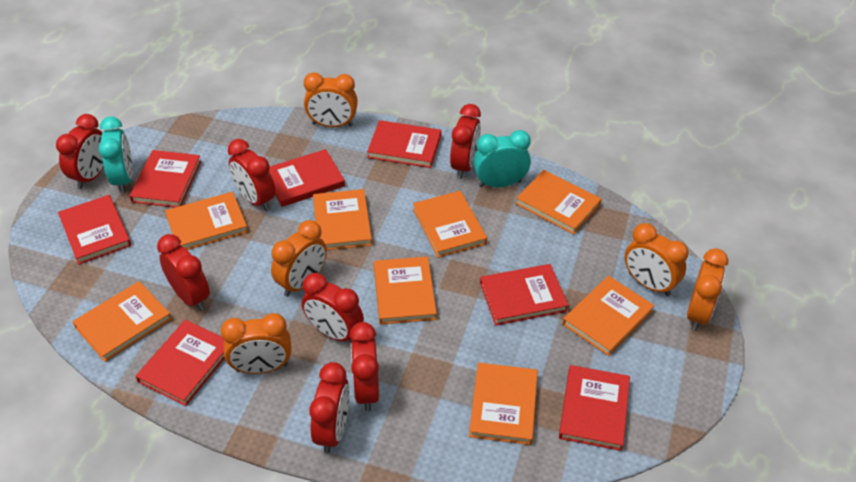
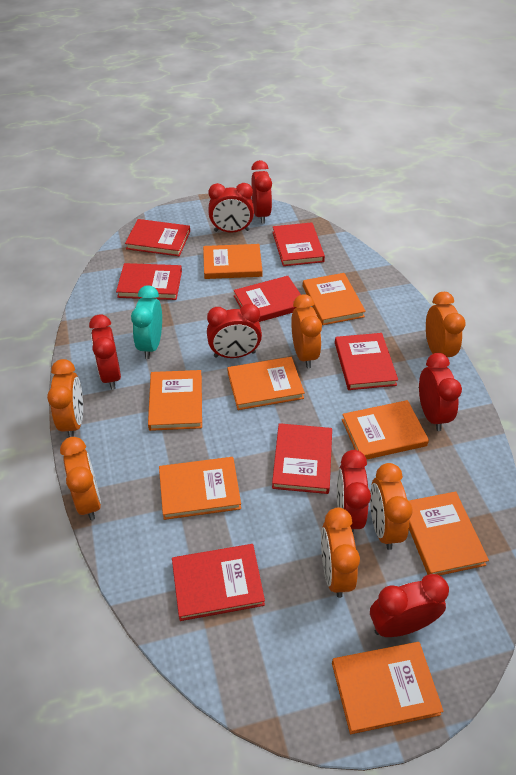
orange clock: 5 -> 6
turquoise clock: 2 -> 1

